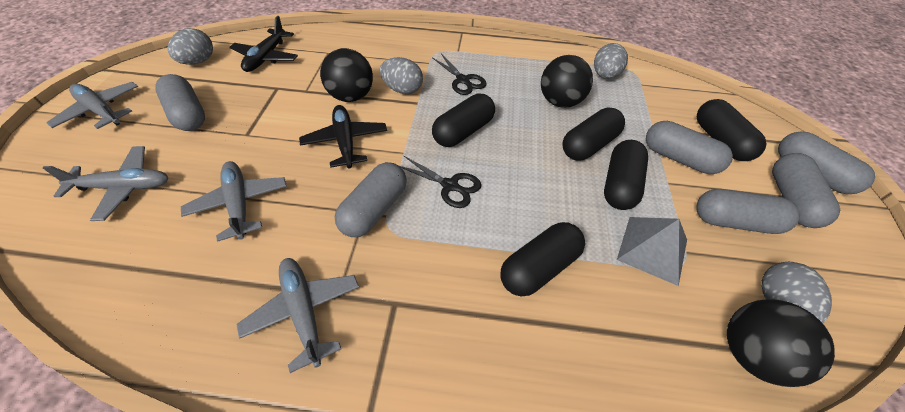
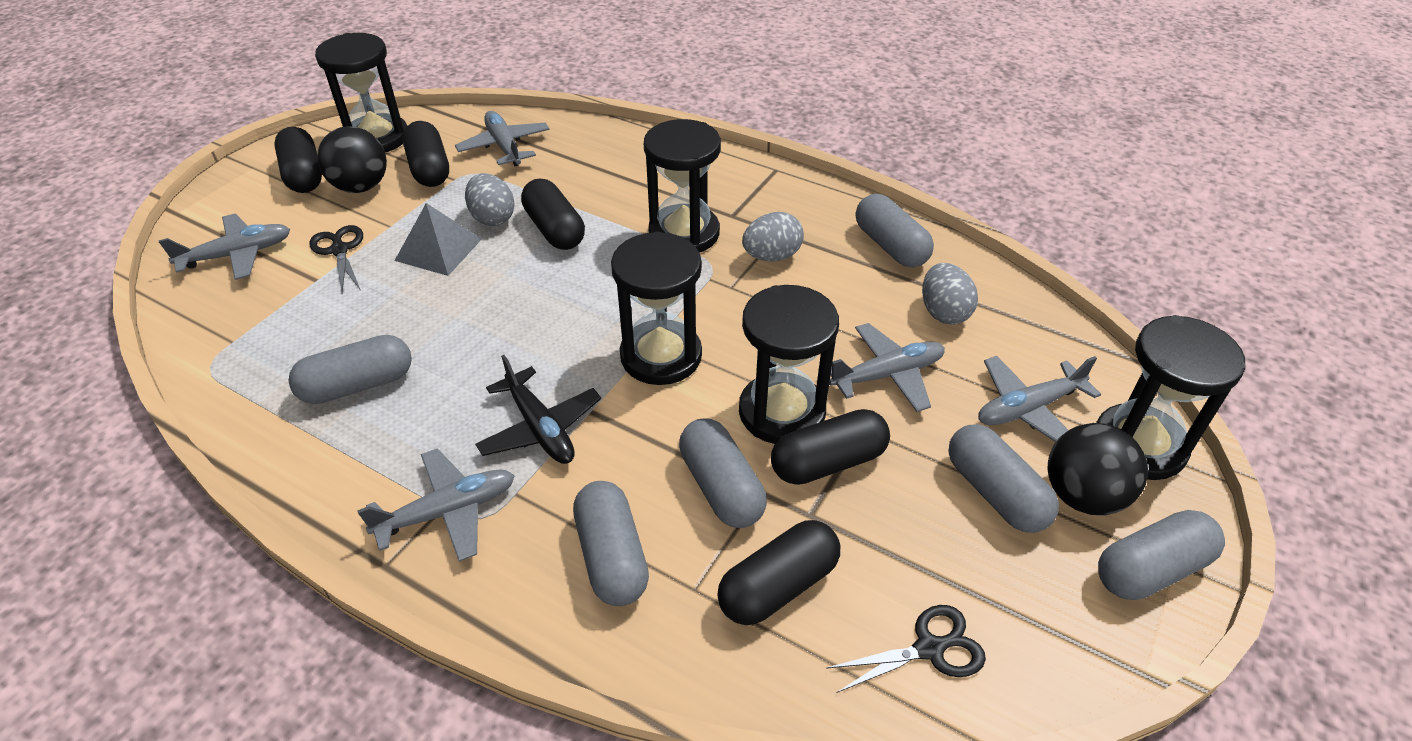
black ball: 3 -> 2
black hourglass: 0 -> 5
black plane: 2 -> 1
grey egg: 4 -> 3
grey plane: 4 -> 5

